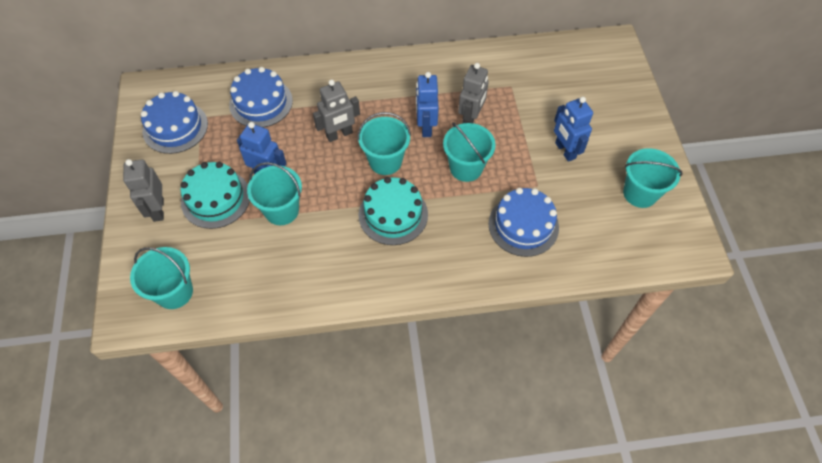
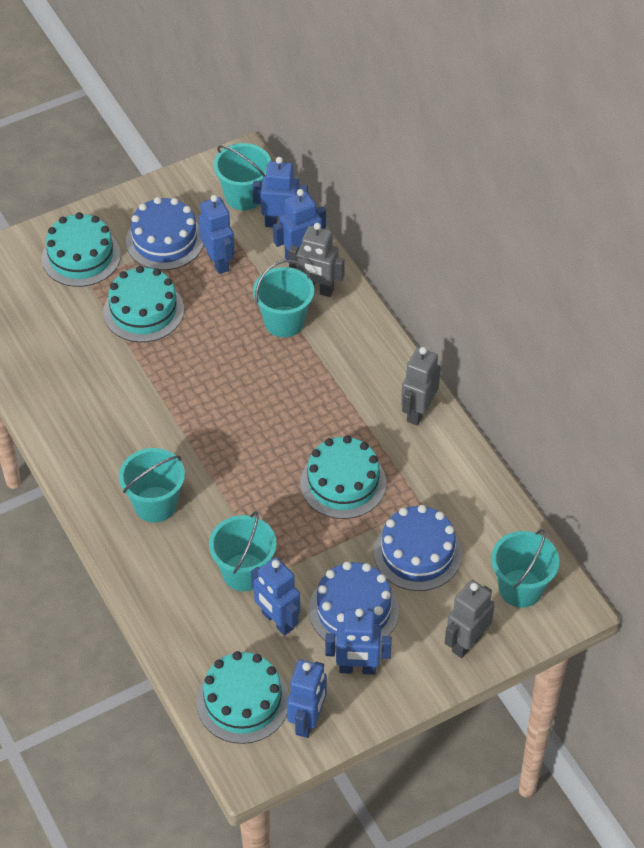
blue robot: 3 -> 6
turquoise cake: 2 -> 4

